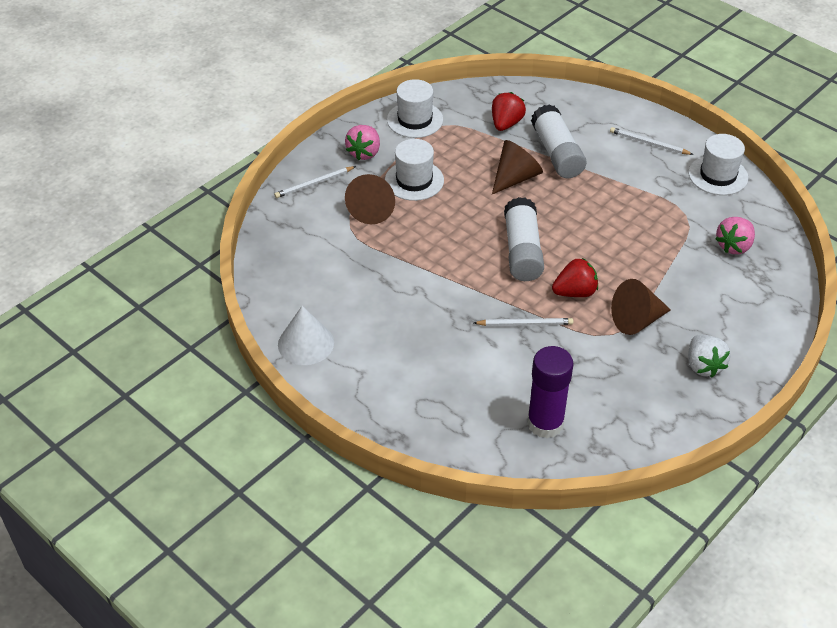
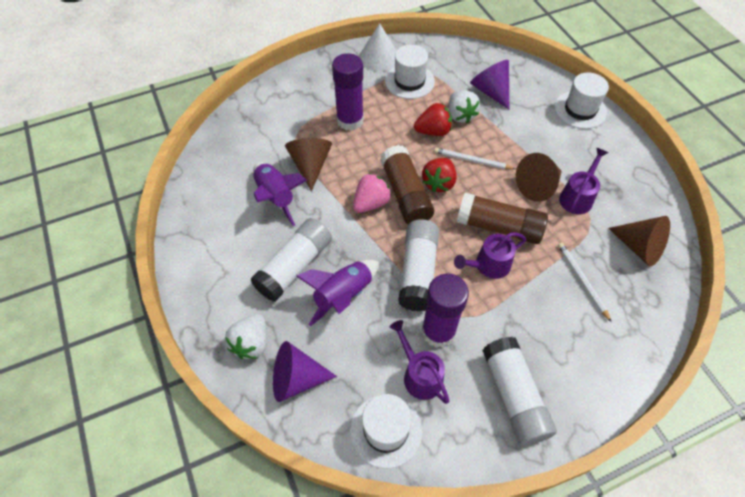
brown glue stick: 0 -> 2
pink strawberry: 2 -> 1
purple cone: 0 -> 2
purple glue stick: 1 -> 2
purple rocket: 0 -> 2
purple watering can: 0 -> 3
white glue stick: 2 -> 3
white pencil: 3 -> 2
white strawberry: 1 -> 2

